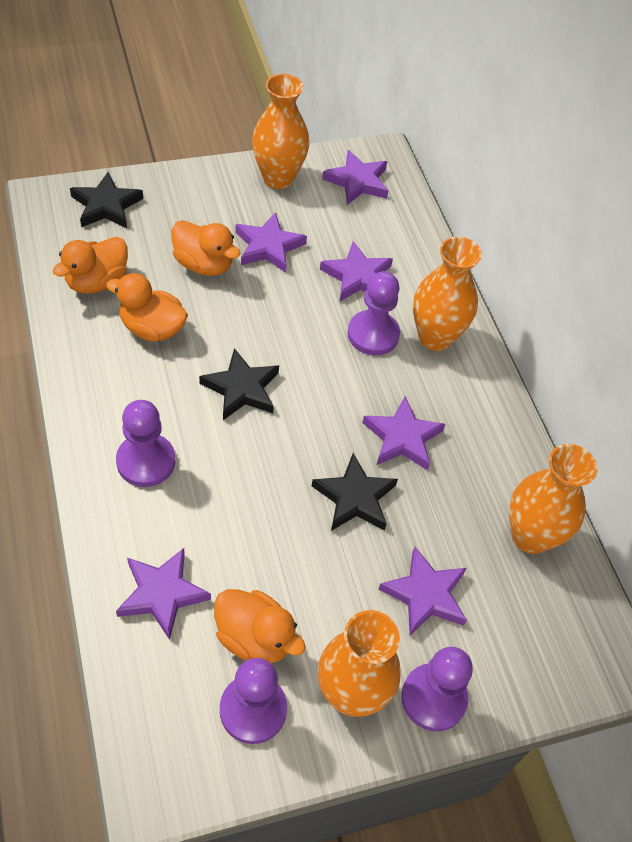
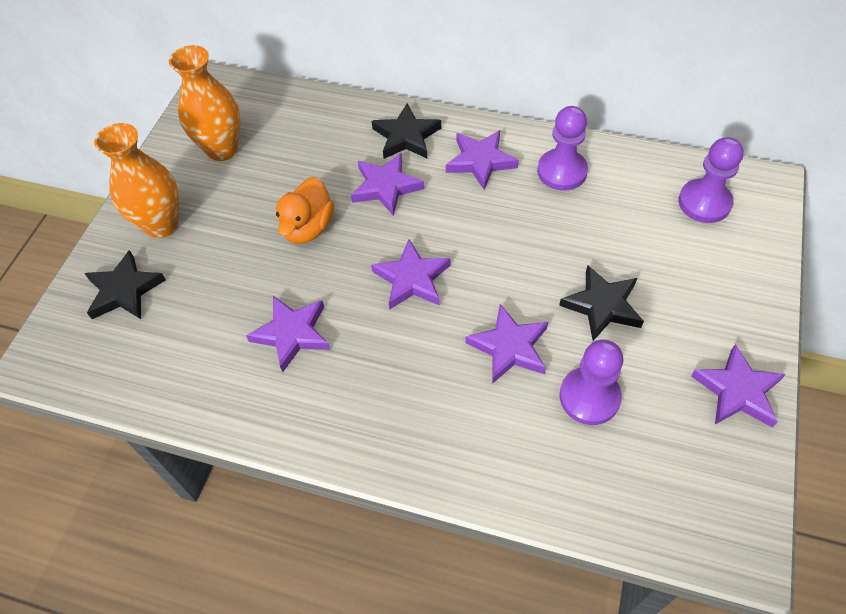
orange duck: 4 -> 1
orange vase: 4 -> 2
purple pawn: 4 -> 3

